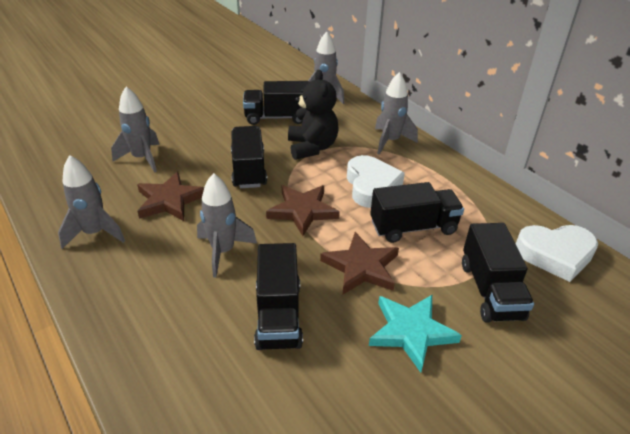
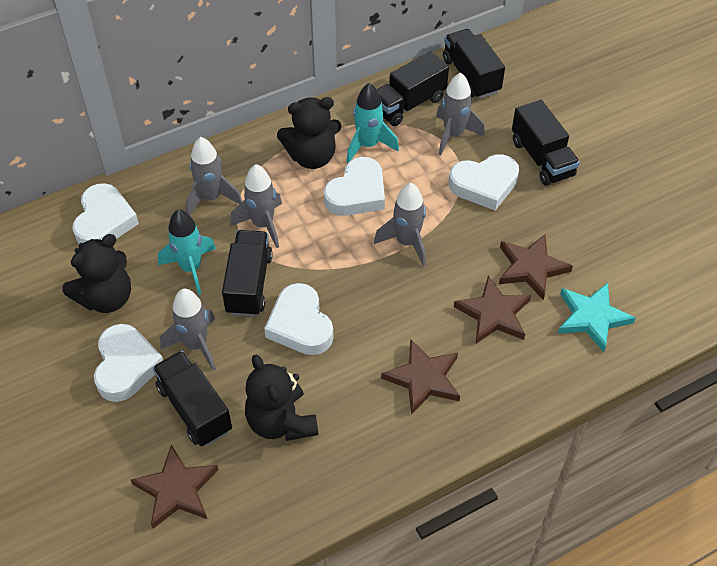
black teddy bear: 1 -> 3
brown star: 3 -> 4
turquoise rocket: 0 -> 2
white heart: 2 -> 5

